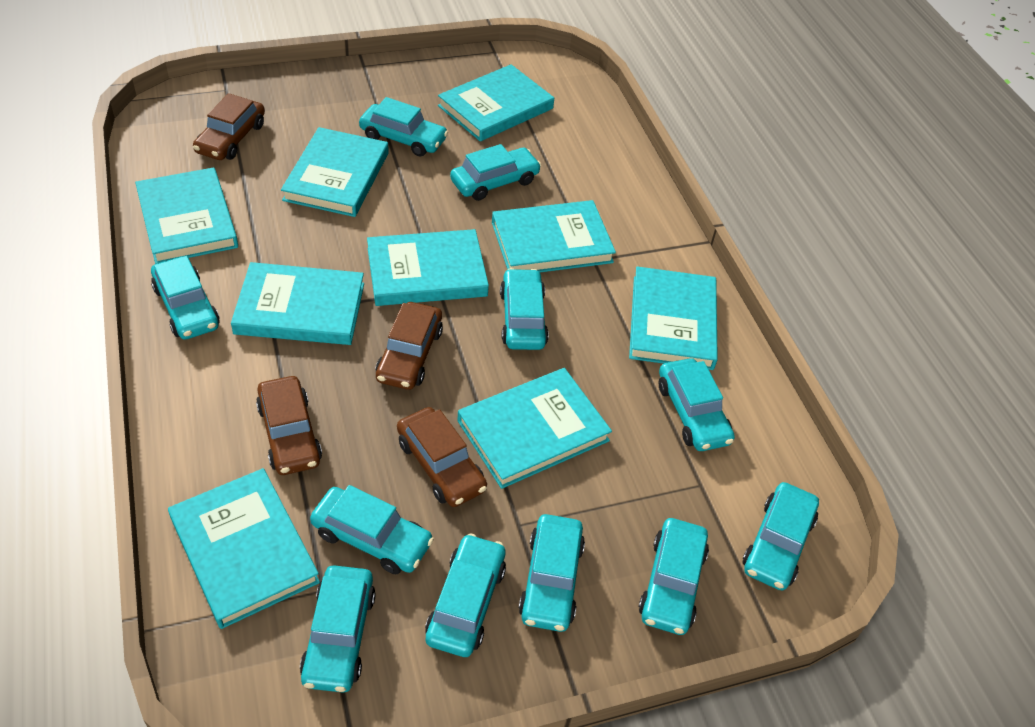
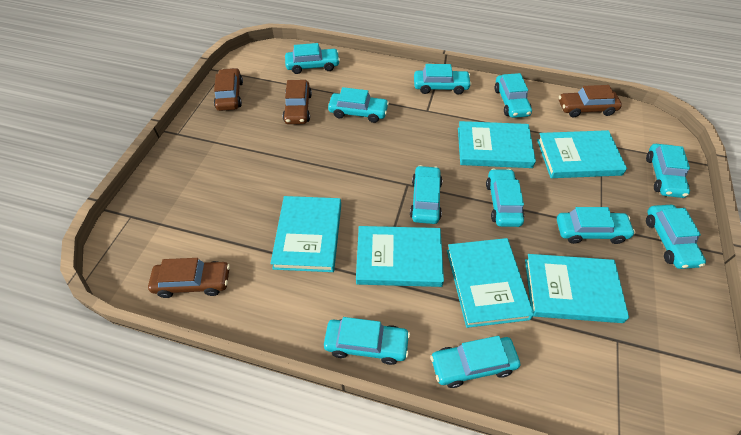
turquoise book: 9 -> 6

